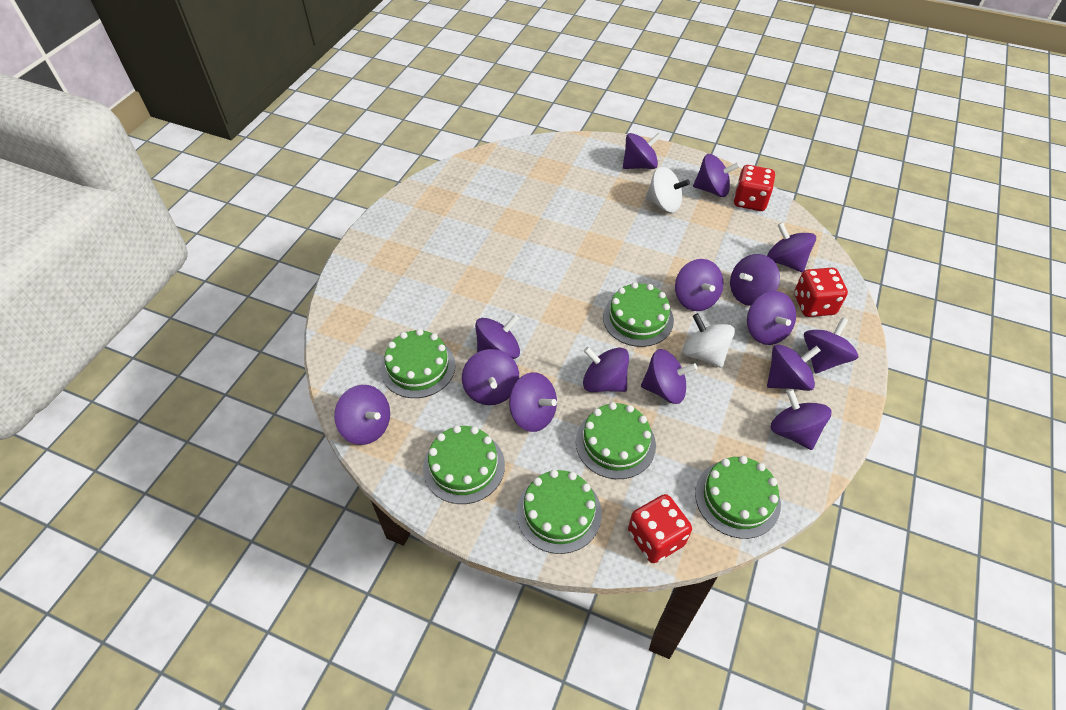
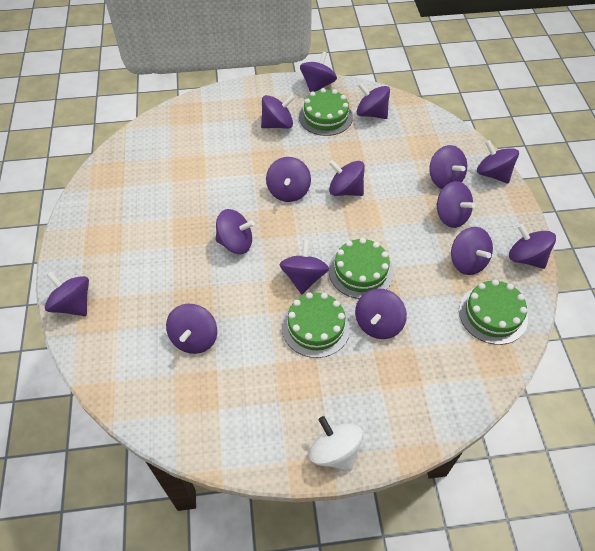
green cake: 6 -> 4
red dice: 3 -> 0
white spinning top: 2 -> 1

